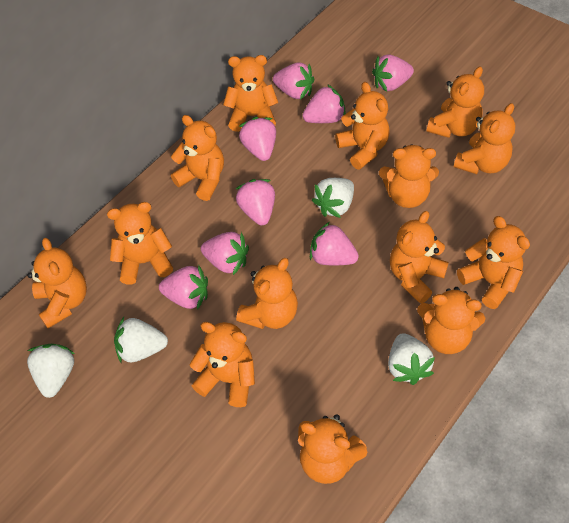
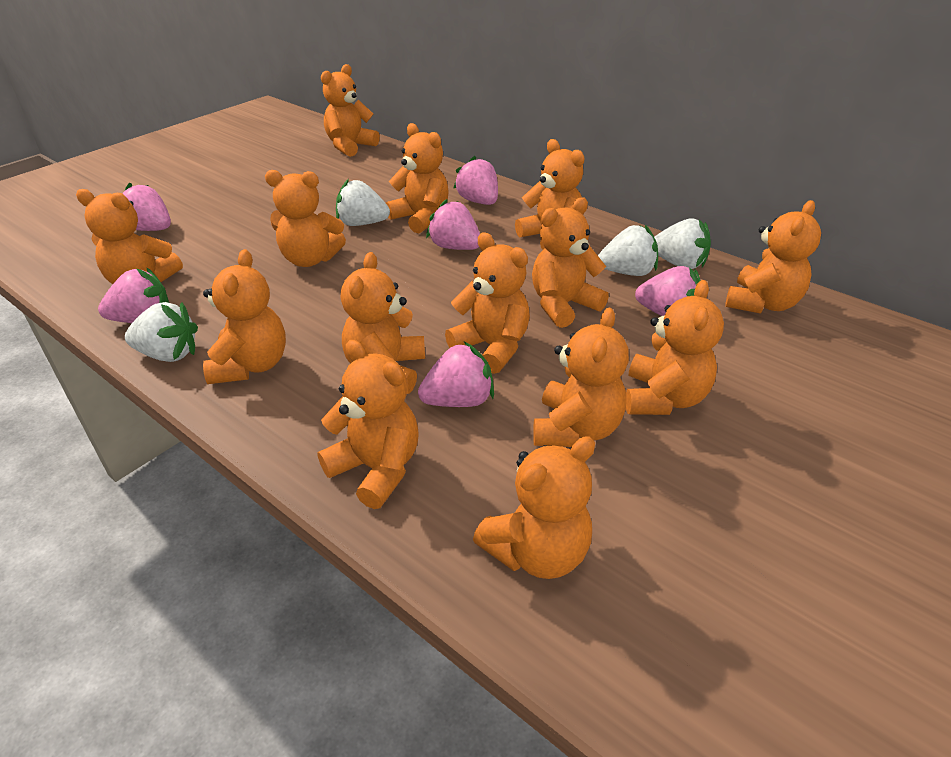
pink strawberry: 8 -> 6

